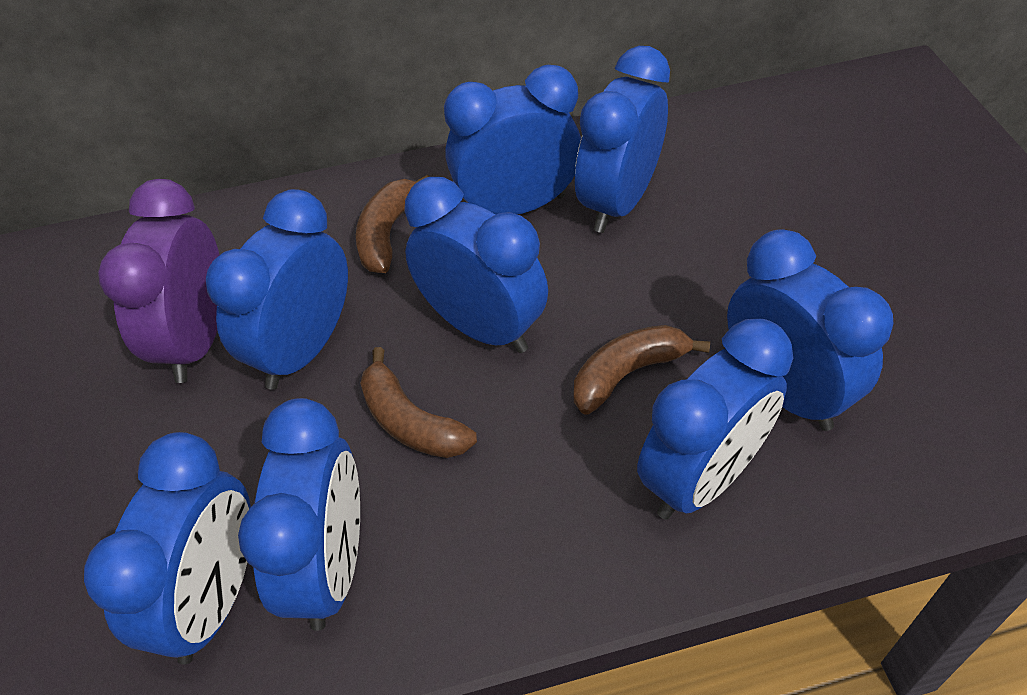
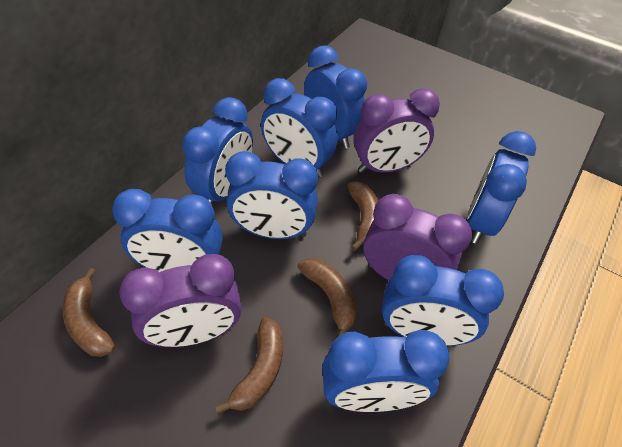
brown banana: 3 -> 4
purple clock: 1 -> 3

